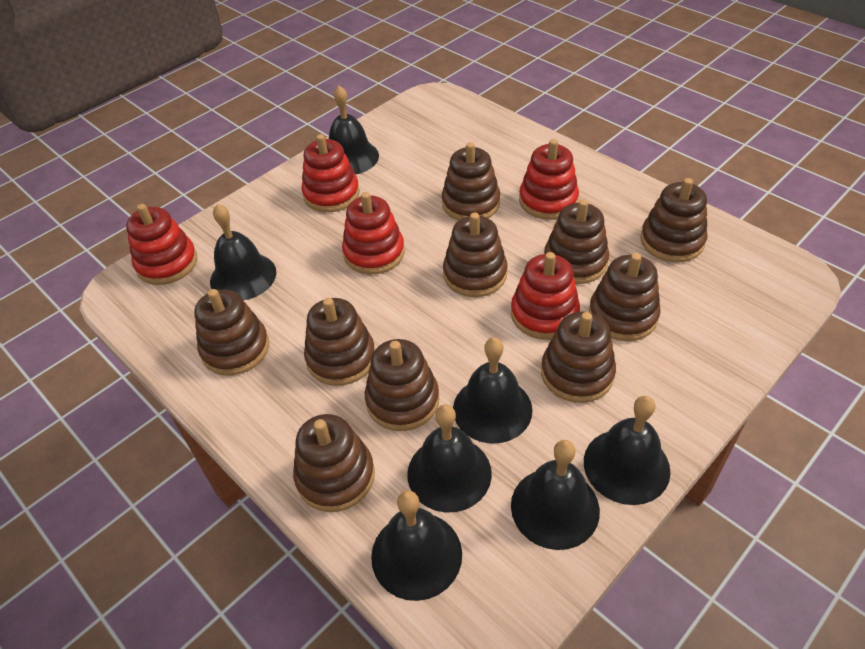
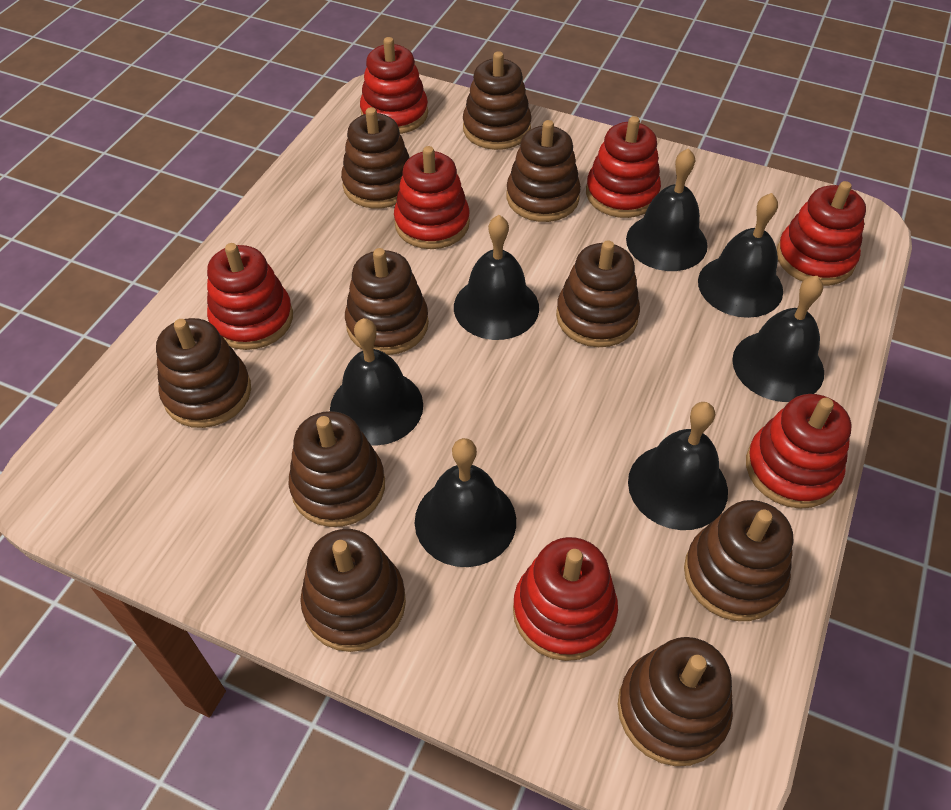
red stacking toy: 5 -> 7

